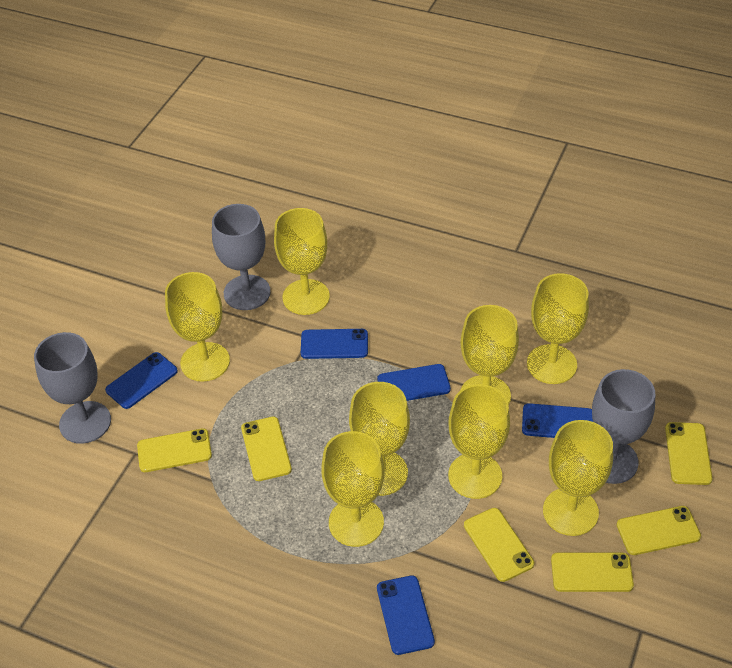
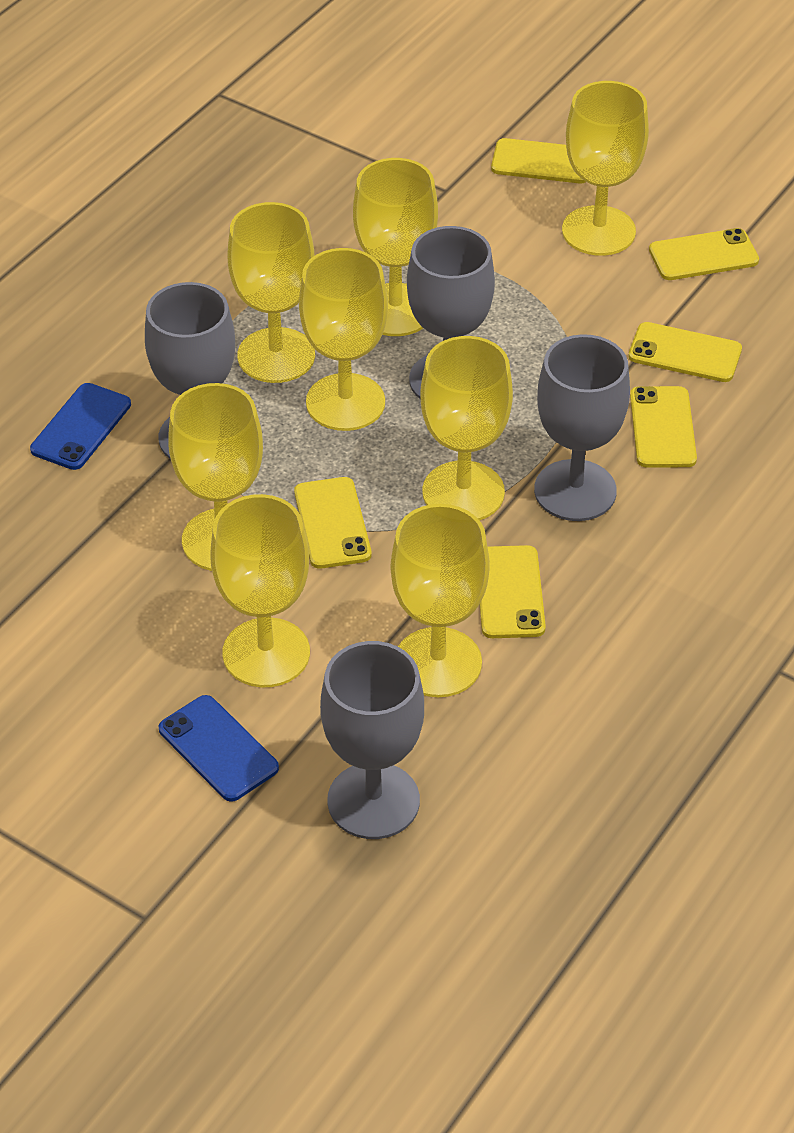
blue phone: 5 -> 2
grey goblet: 3 -> 4

